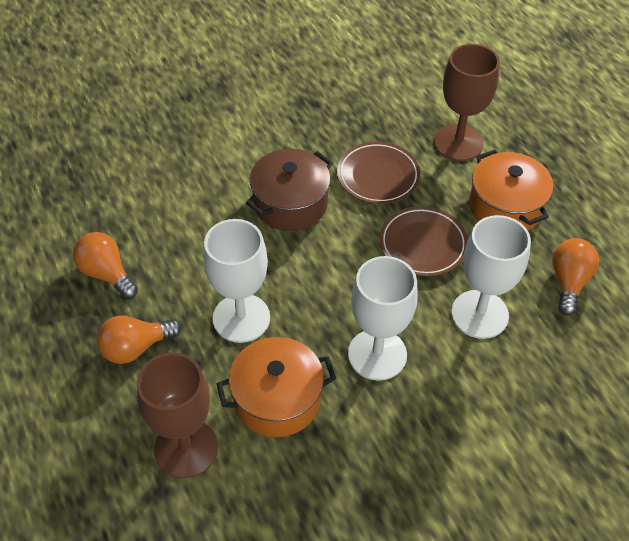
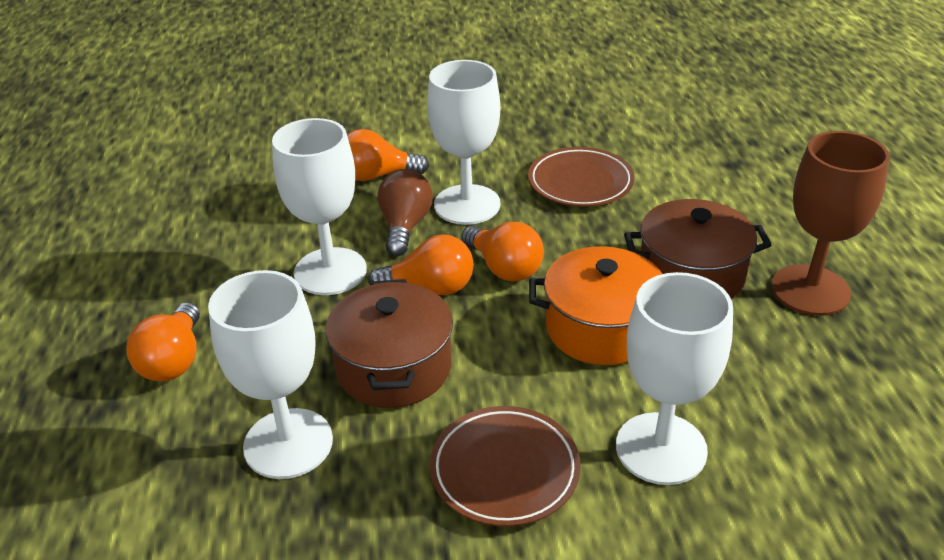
brown goblet: 2 -> 1
brown light bulb: 0 -> 1
brown pot: 1 -> 2
orange light bulb: 3 -> 4
orange pot: 2 -> 1
white goblet: 3 -> 4

